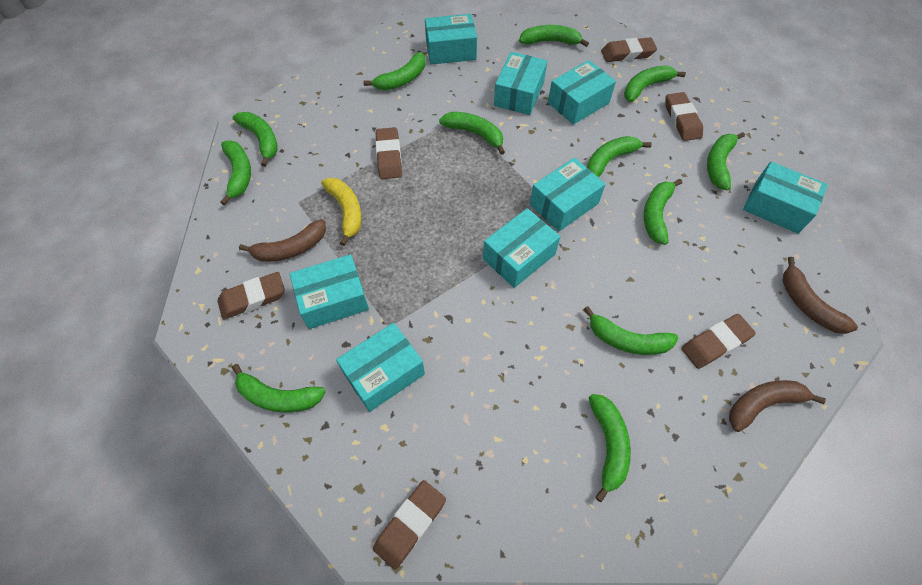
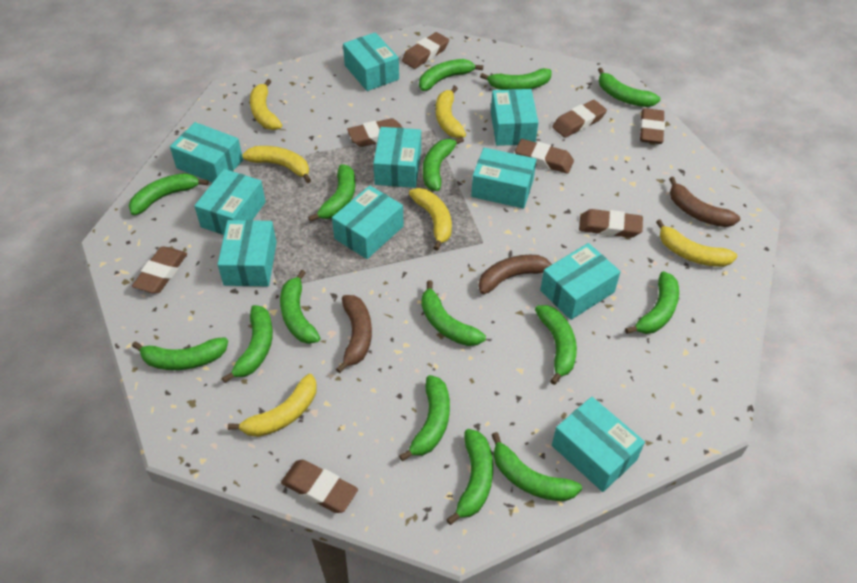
brown eraser: 6 -> 8
green banana: 12 -> 15
turquoise box: 8 -> 10
yellow banana: 1 -> 6

